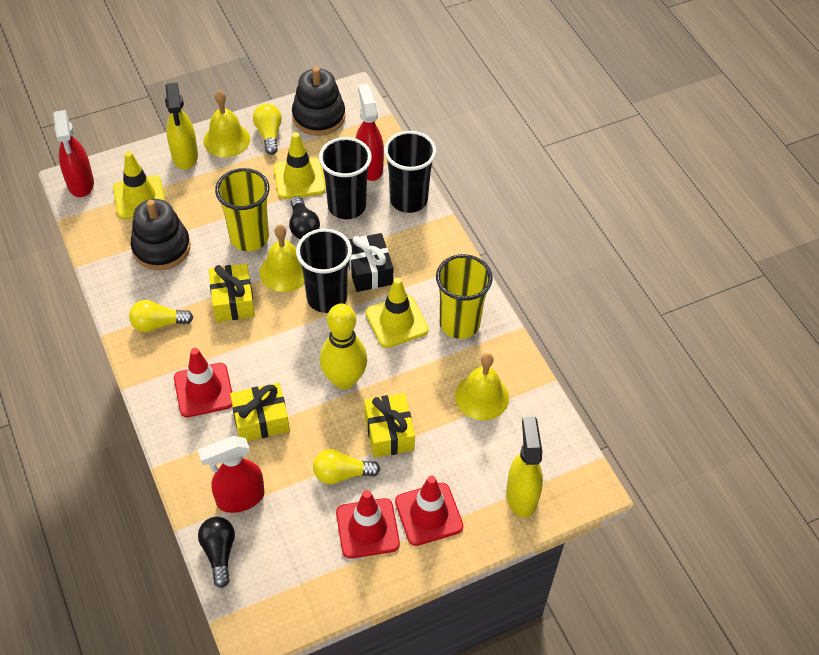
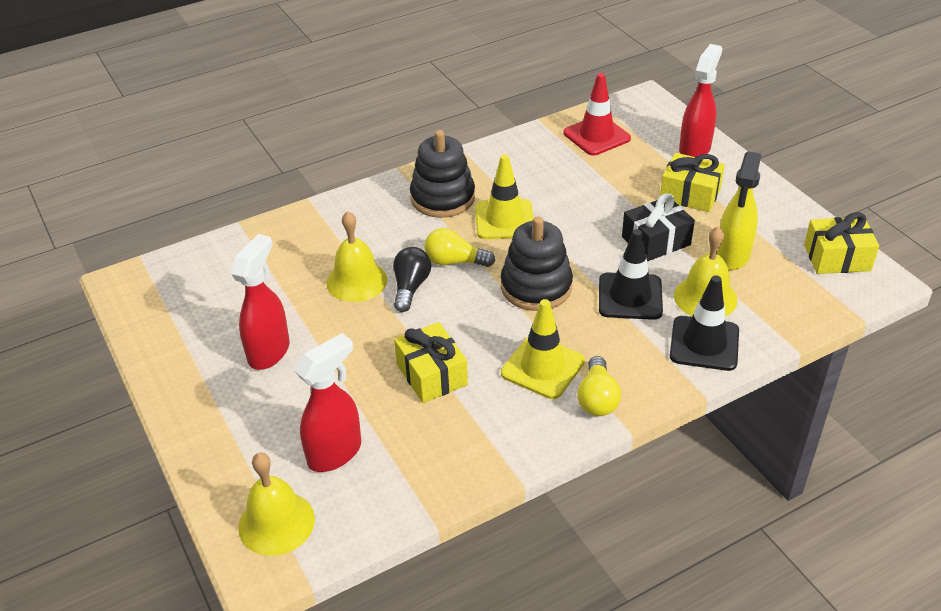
black cup: 3 -> 0
black light bulb: 2 -> 1
black traffic cone: 0 -> 2
red traffic cone: 3 -> 1
yellow bowling pin: 1 -> 0
yellow cup: 2 -> 0
yellow light bulb: 3 -> 2
yellow spray bottle: 2 -> 1
yellow traffic cone: 3 -> 2

